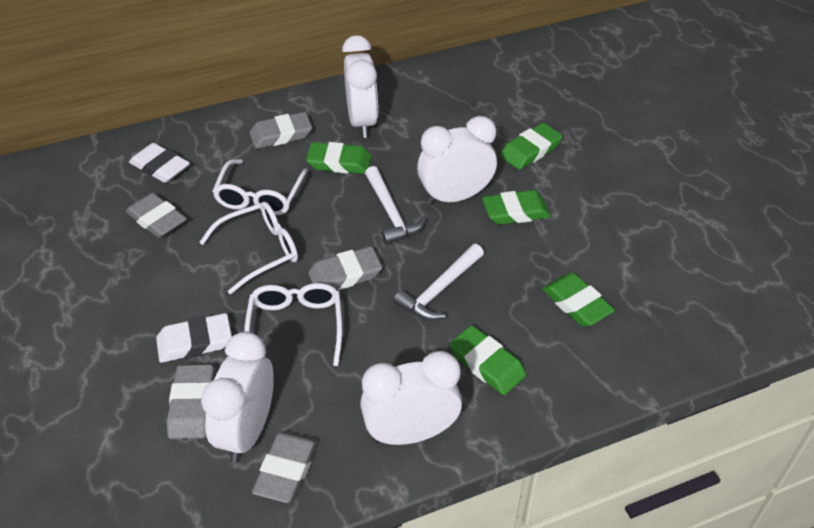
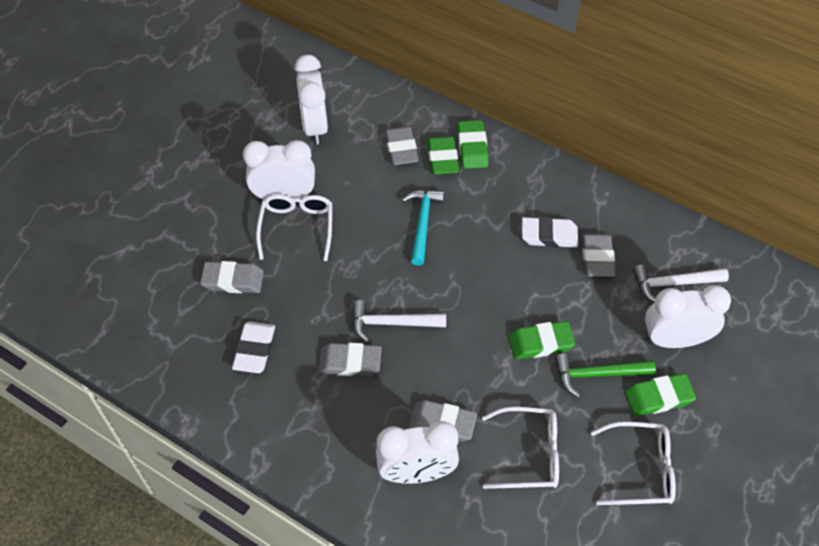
green eraser: 5 -> 4
green hammer: 0 -> 1
turquoise hammer: 0 -> 1

